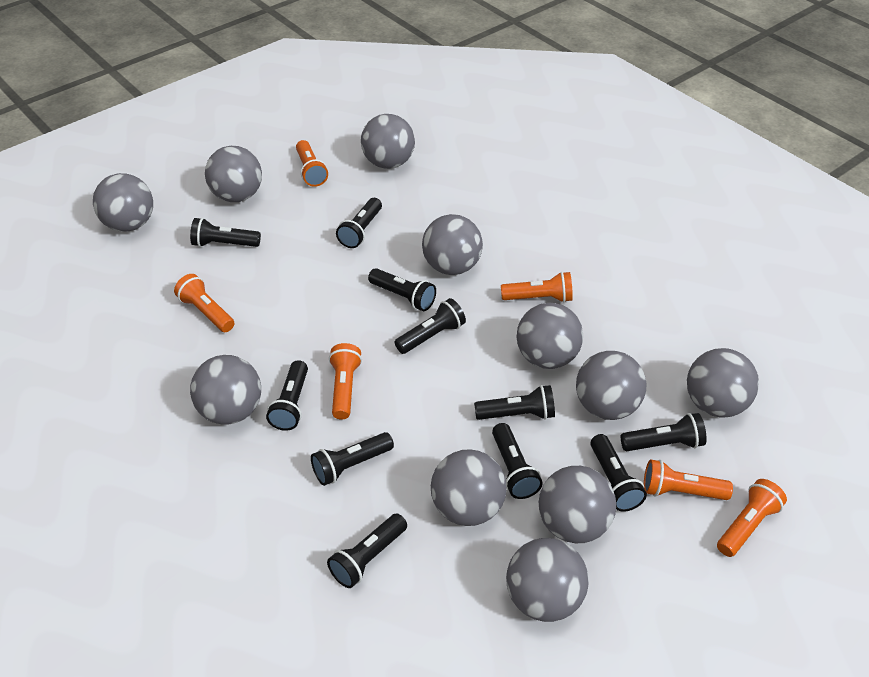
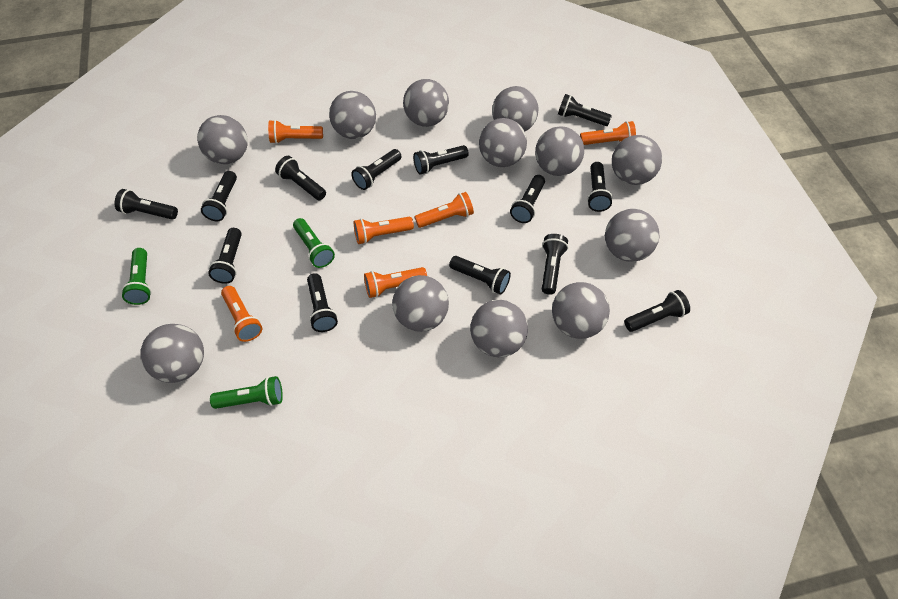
black flashlight: 11 -> 13
green flashlight: 0 -> 3
grey ball: 11 -> 12

